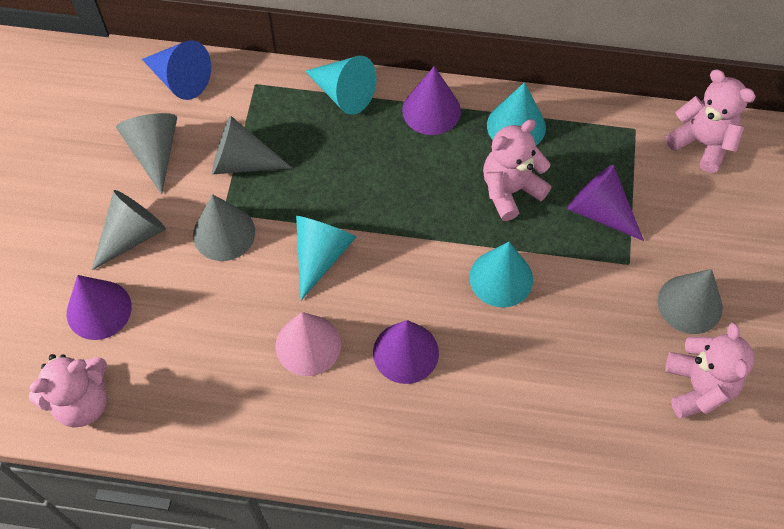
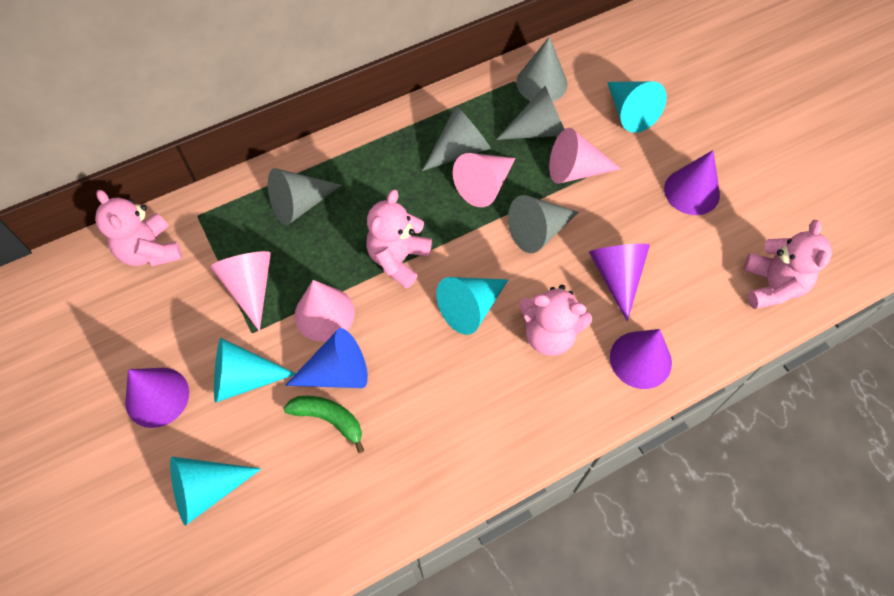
green banana: 0 -> 1
pink cone: 1 -> 4

